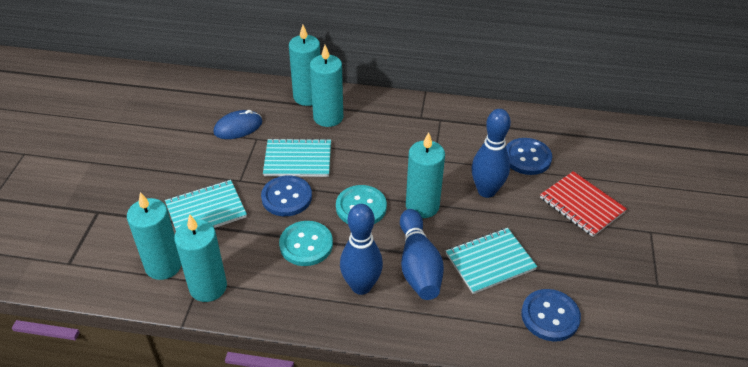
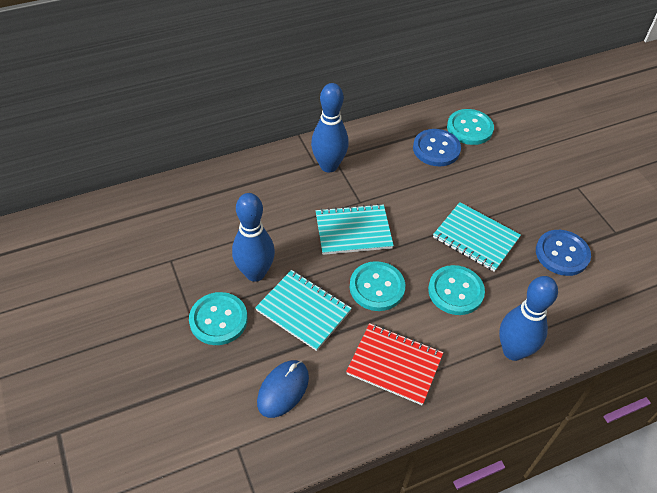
blue button: 3 -> 2
turquoise button: 2 -> 4
turquoise candle: 5 -> 0

